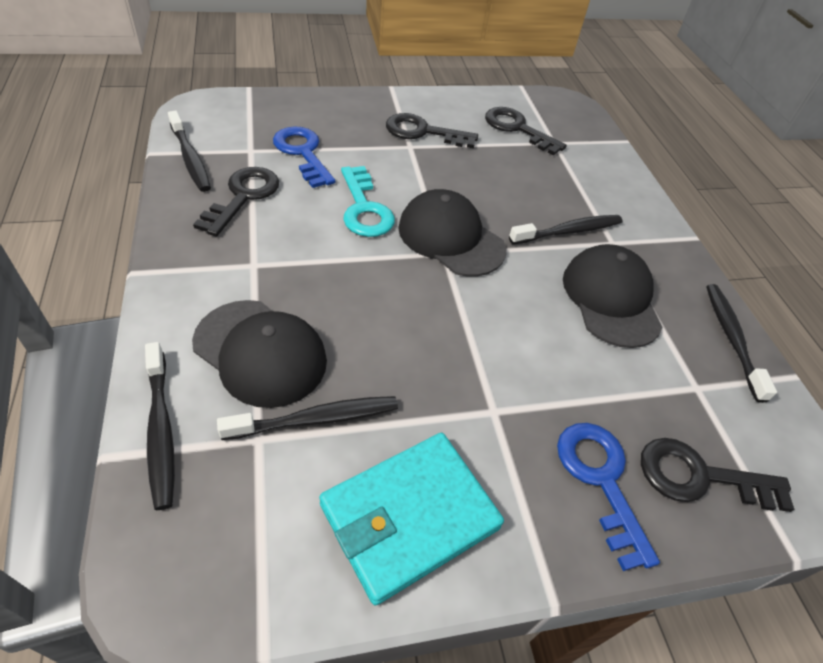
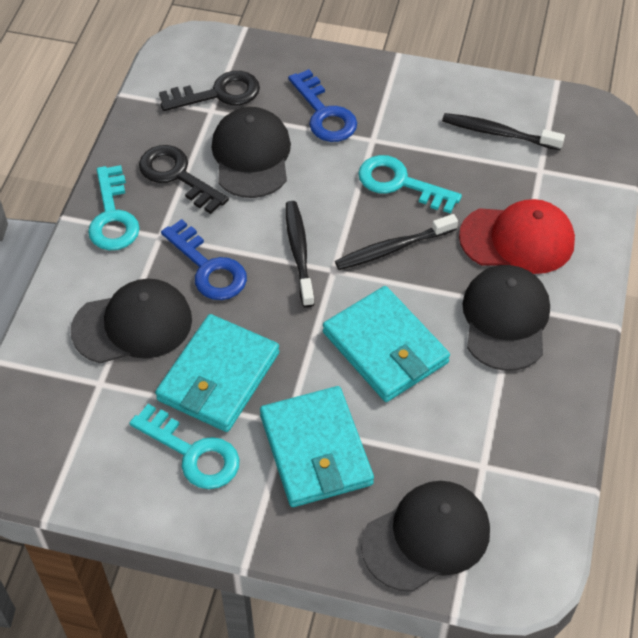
black cap: 3 -> 4
black key: 4 -> 2
black toothbrush: 5 -> 3
red cap: 0 -> 1
turquoise key: 1 -> 3
turquoise wallet: 1 -> 3

